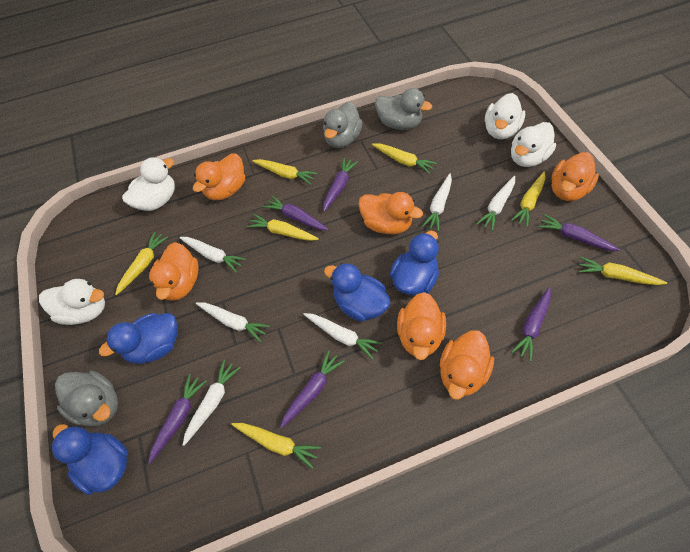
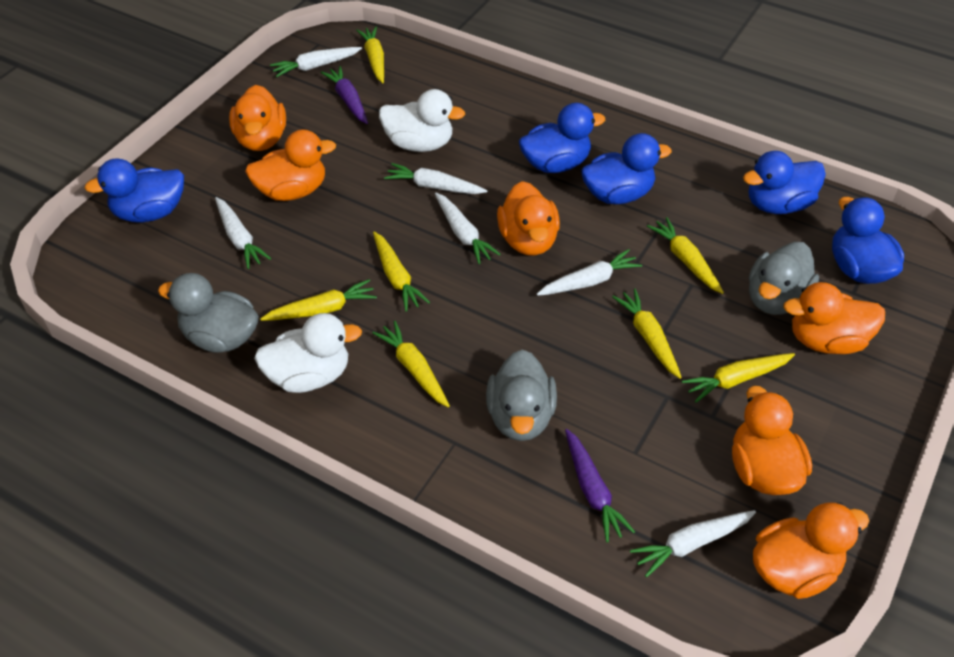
blue duck: 4 -> 5
purple carrot: 6 -> 2
white duck: 4 -> 2

